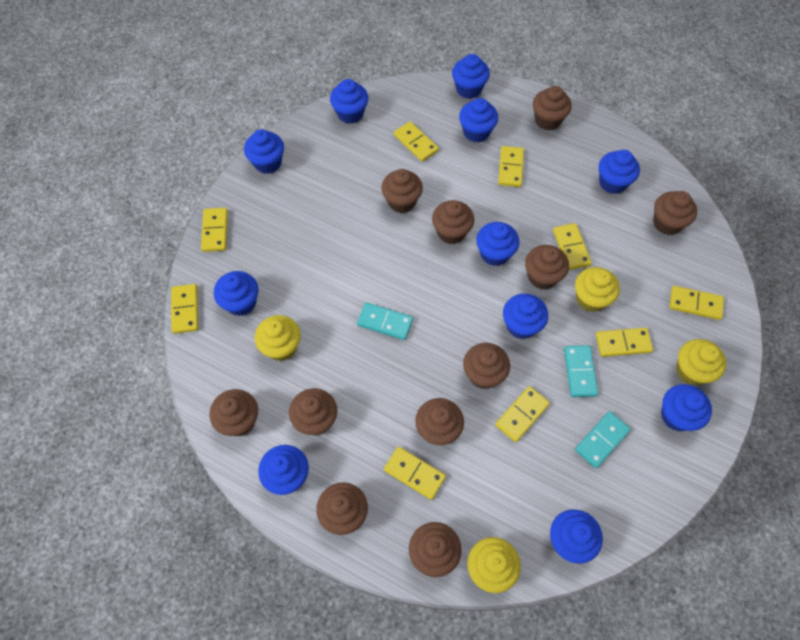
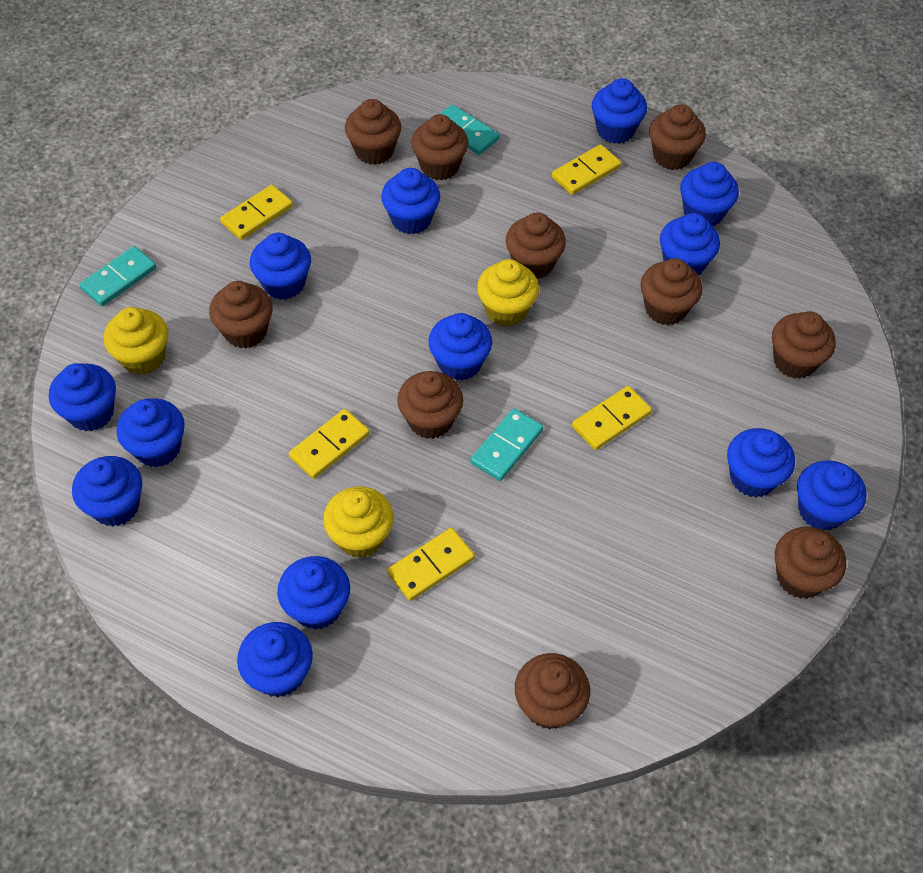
blue cupcake: 11 -> 13
brown cupcake: 11 -> 10
yellow cupcake: 4 -> 3
yellow domino: 9 -> 5

